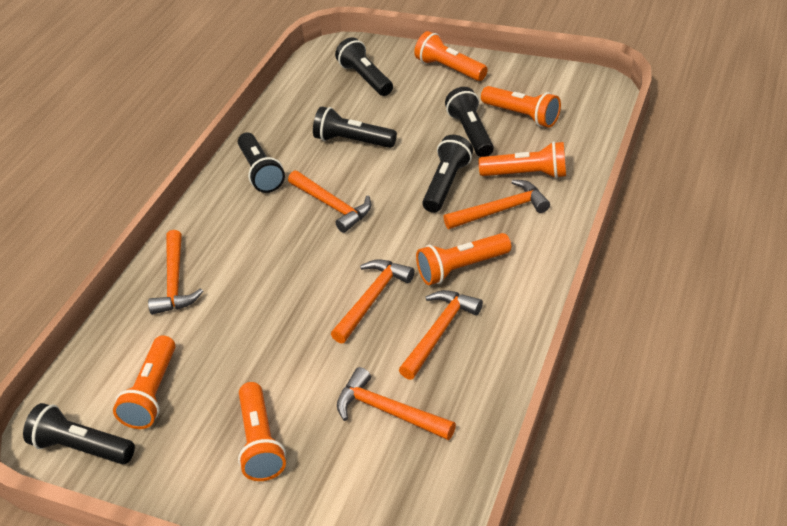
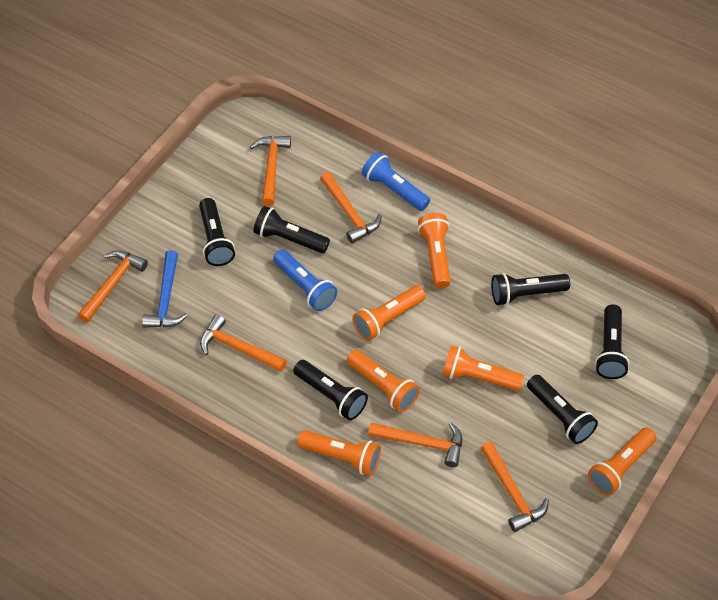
blue flashlight: 0 -> 2
blue hammer: 0 -> 1

